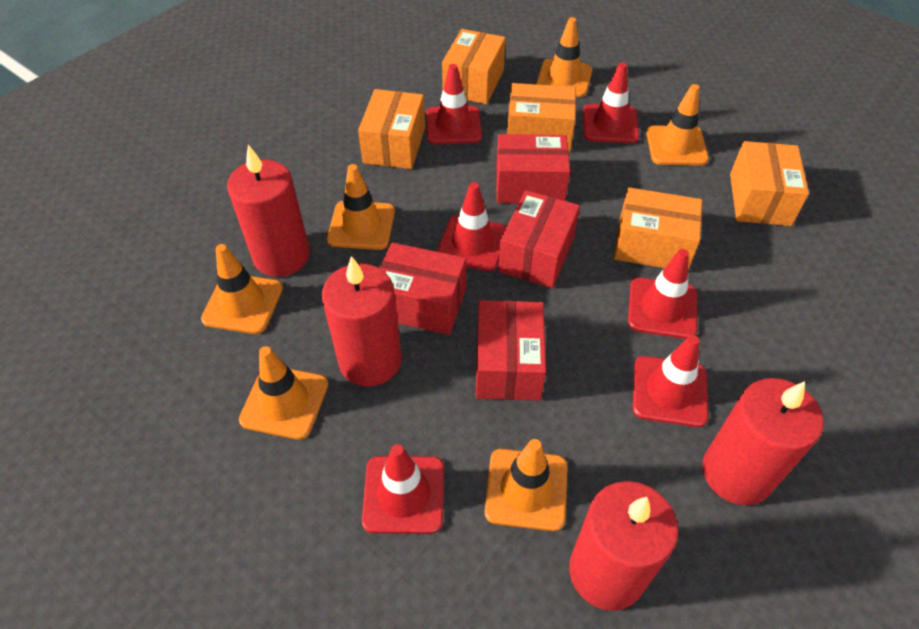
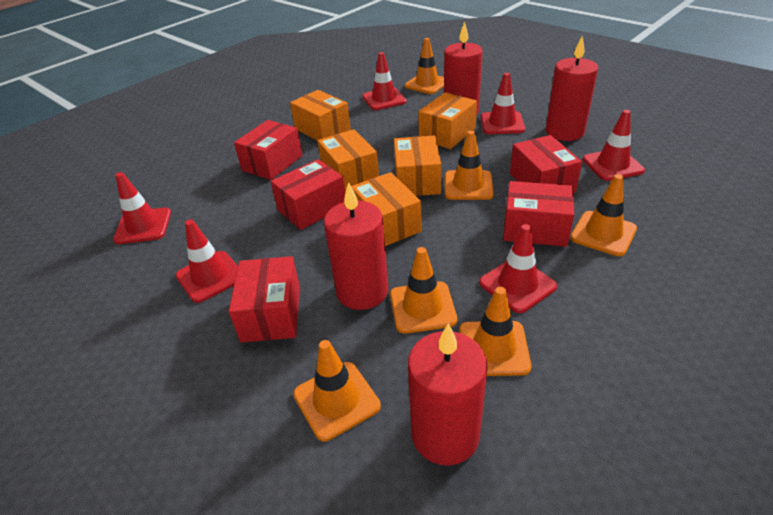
red box: 4 -> 5

